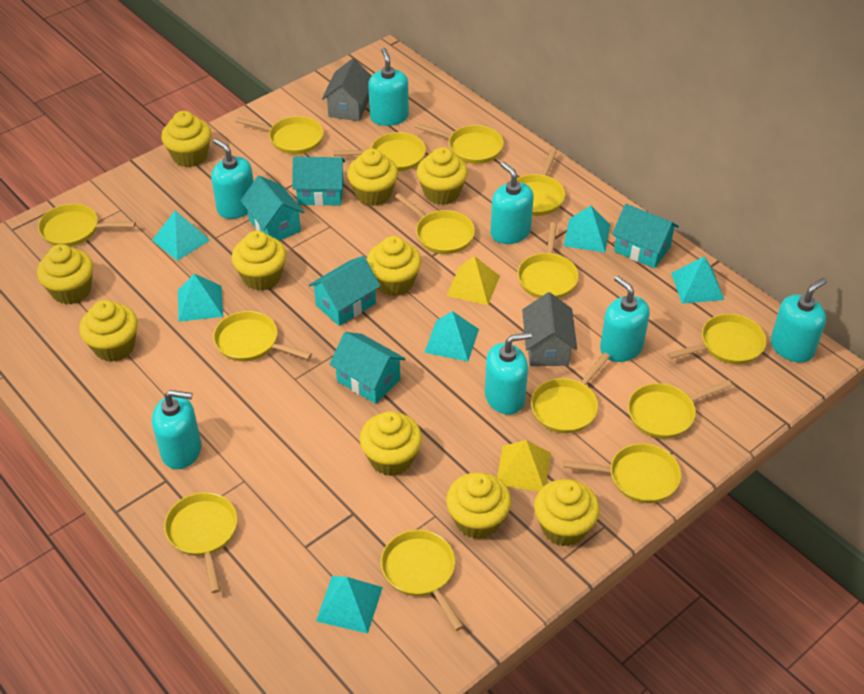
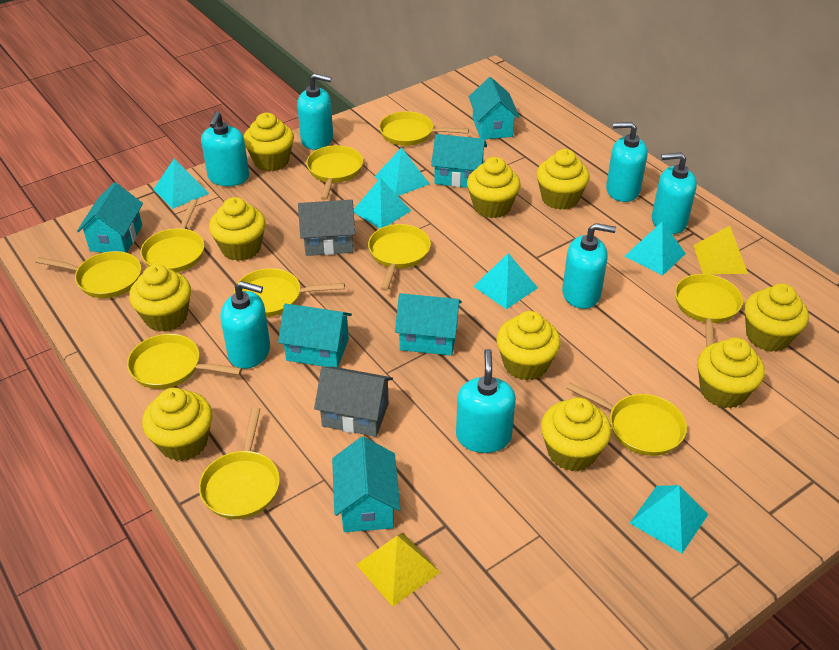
turquoise house: 5 -> 6
yellow pan: 14 -> 10

